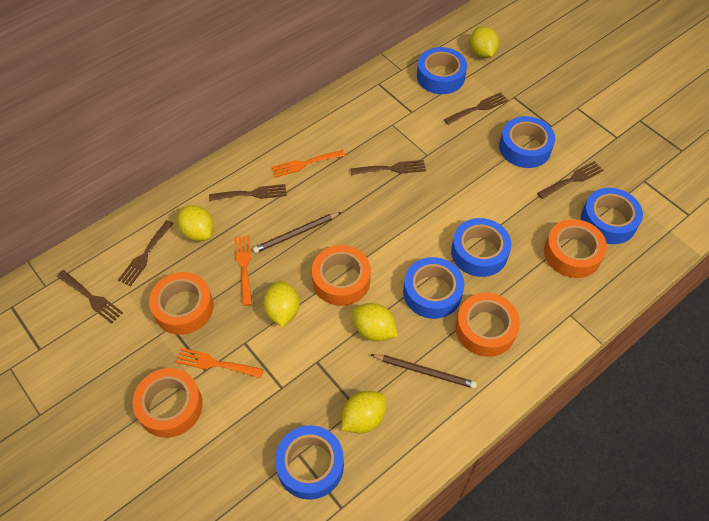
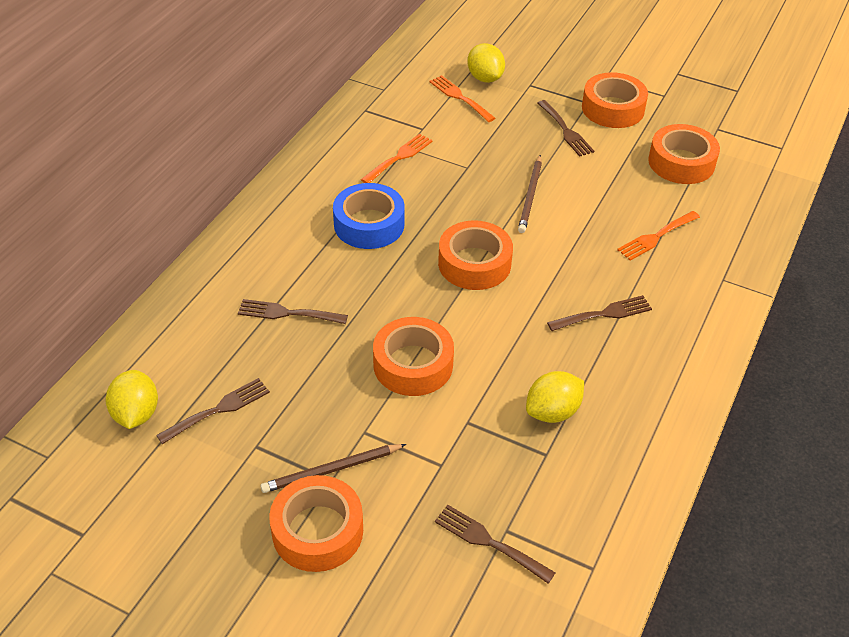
blue tape: 6 -> 1
brown fork: 6 -> 5
yellow lemon: 5 -> 3

